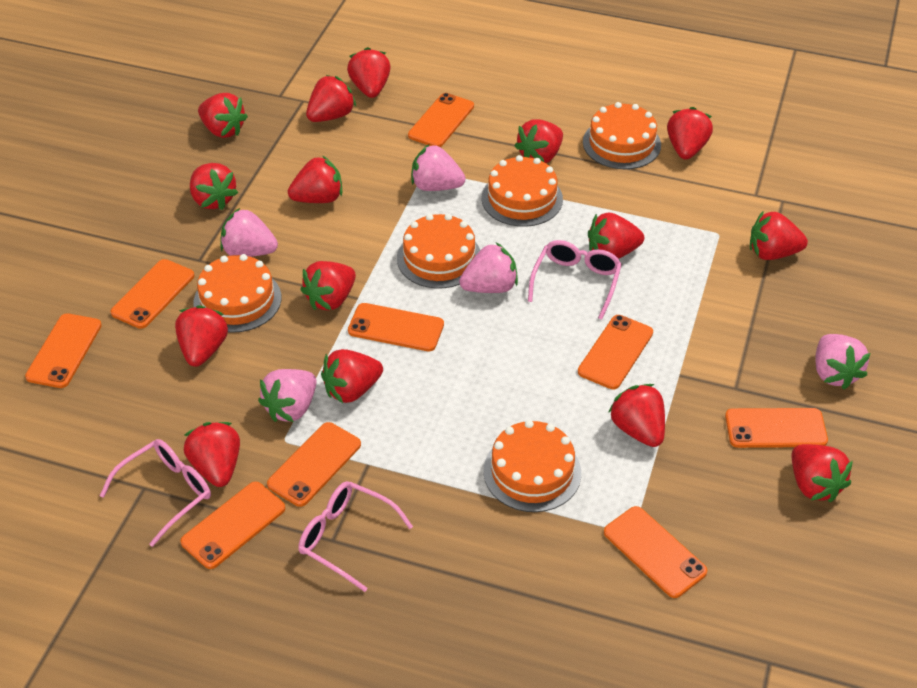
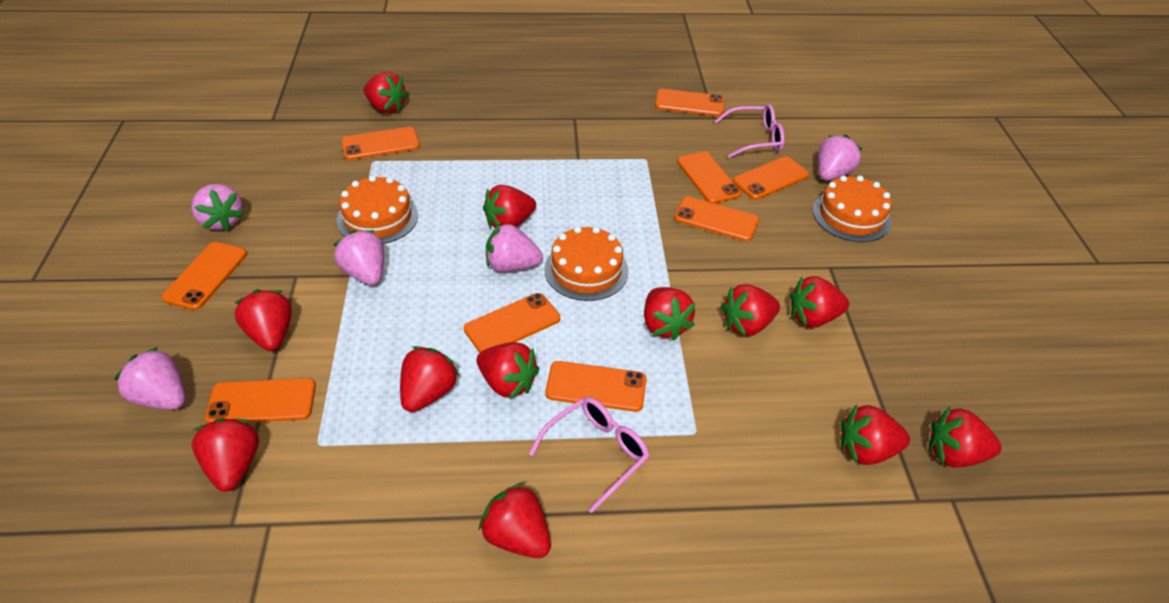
orange cake: 5 -> 3
pink glasses: 3 -> 2
red strawberry: 15 -> 12

